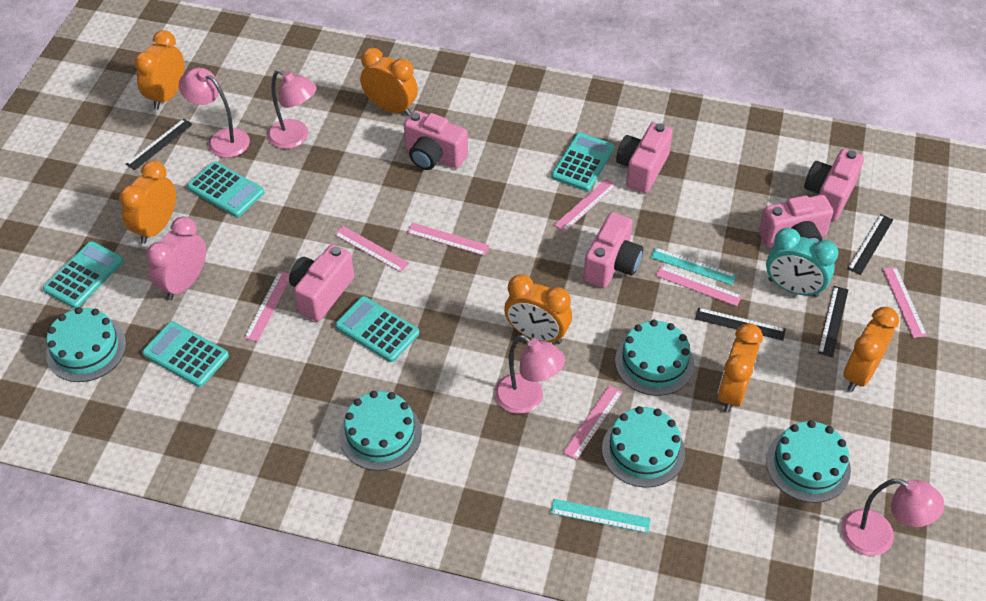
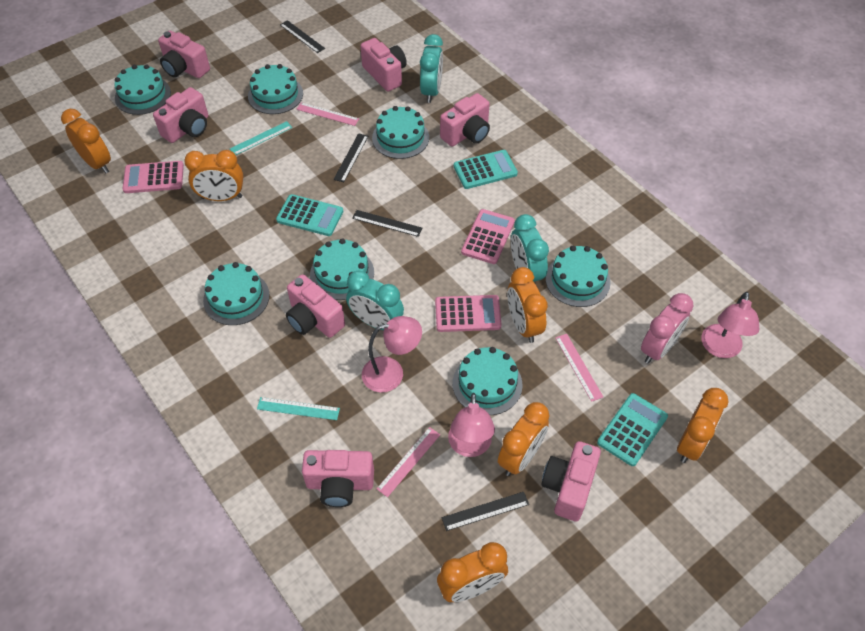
pink calculator: 0 -> 3
pink camera: 6 -> 7
pink lamp: 4 -> 3
pink ruler: 7 -> 3
turquoise cake: 5 -> 7
turquoise calculator: 5 -> 3
turquoise clock: 1 -> 3

